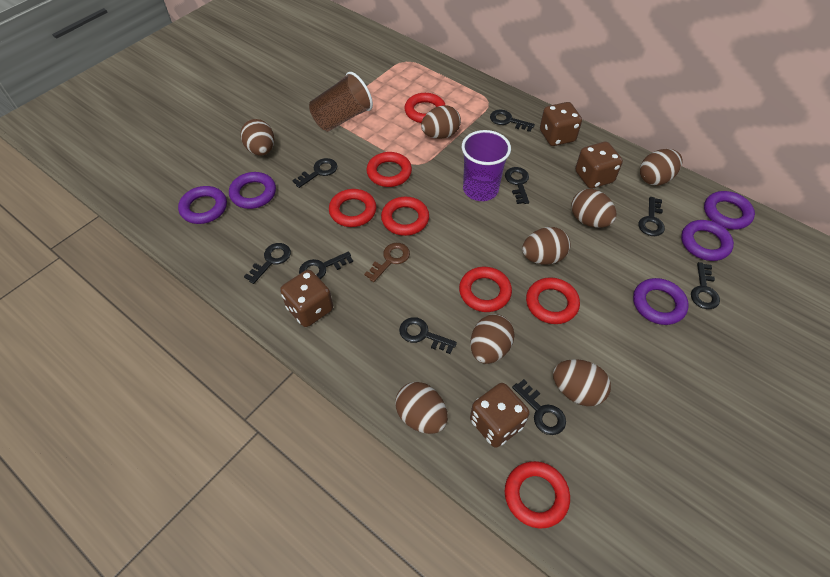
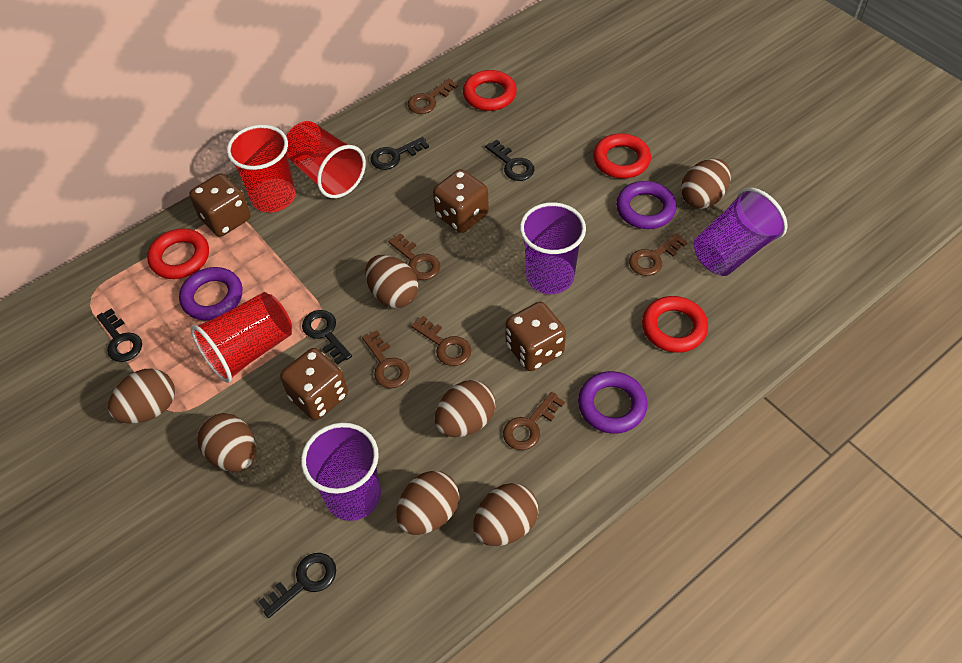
black key: 9 -> 5
brown cup: 1 -> 0
brown egg: 8 -> 7
brown key: 1 -> 6
purple cup: 1 -> 3
purple ring: 5 -> 3
red cup: 0 -> 3
red ring: 7 -> 4

